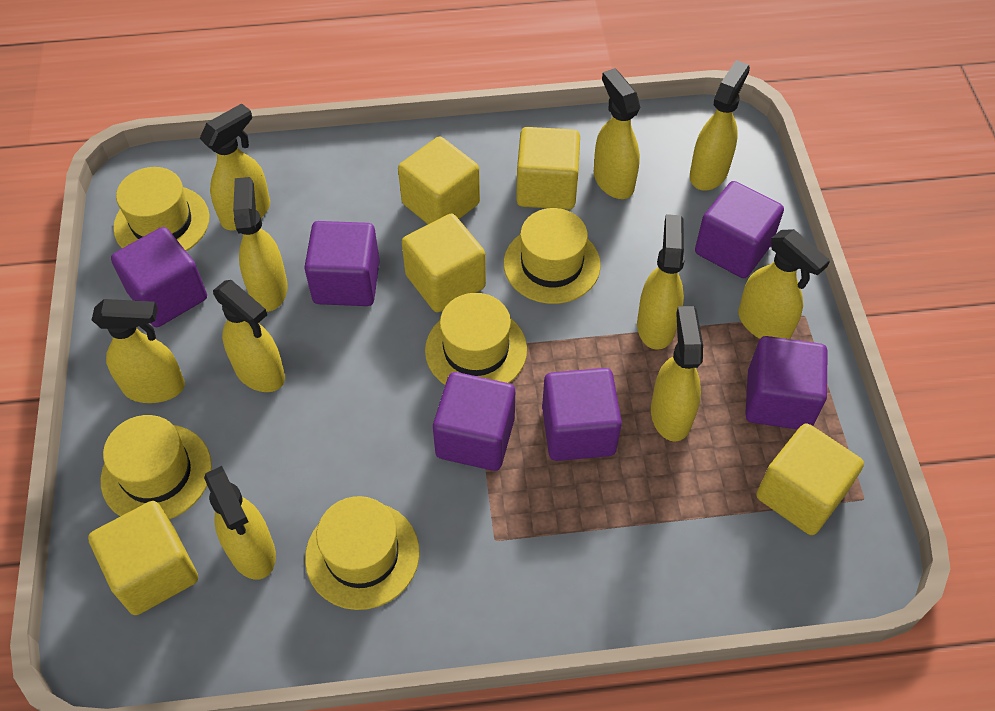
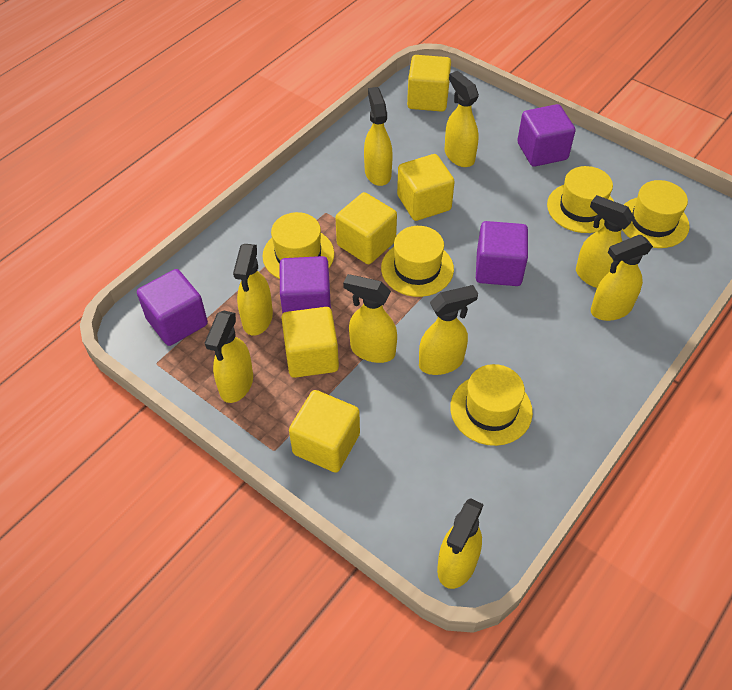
purple cube: 6 -> 4
yellow spray bottle: 10 -> 9

